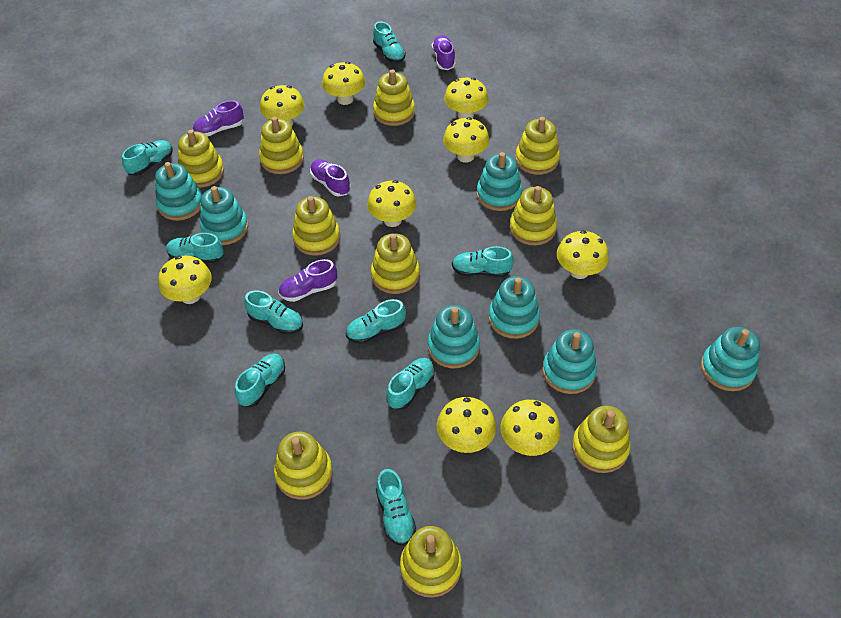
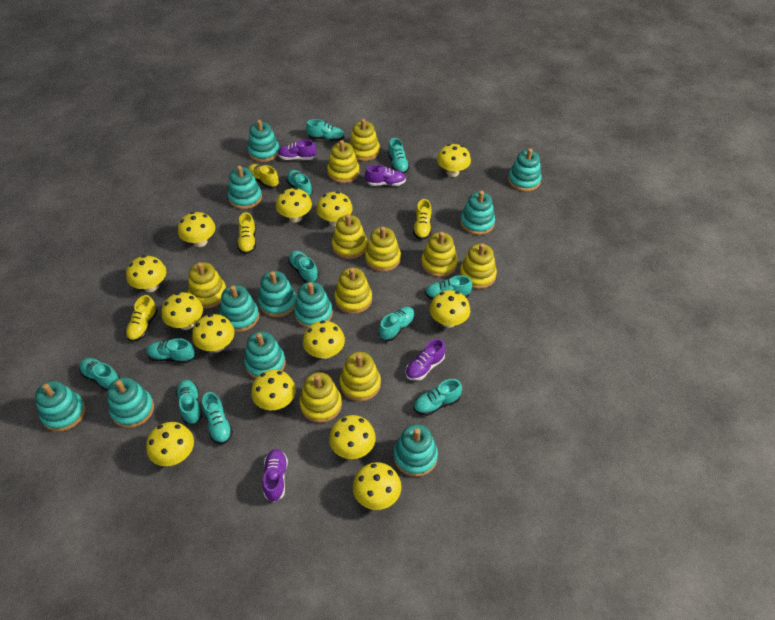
turquoise shoe: 9 -> 11
turquoise stacking toy: 7 -> 11
yellow mushroom: 9 -> 13
yellow shoe: 0 -> 4

